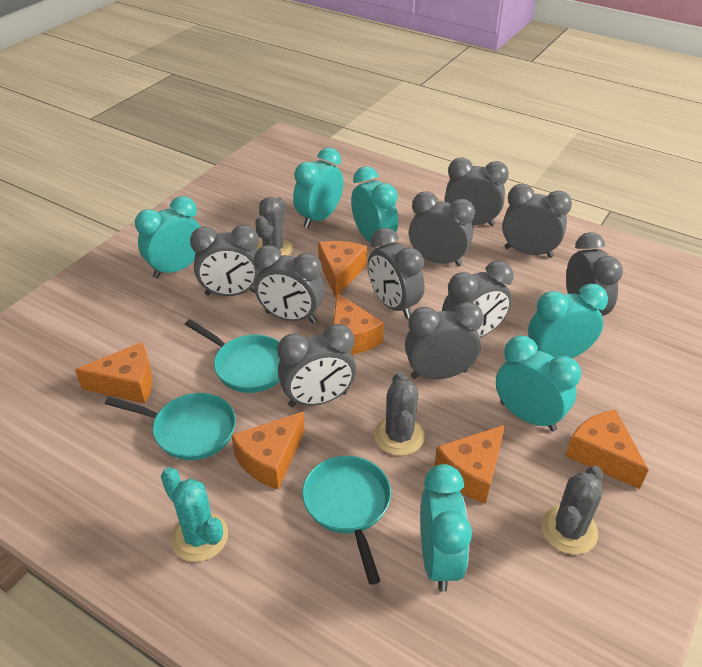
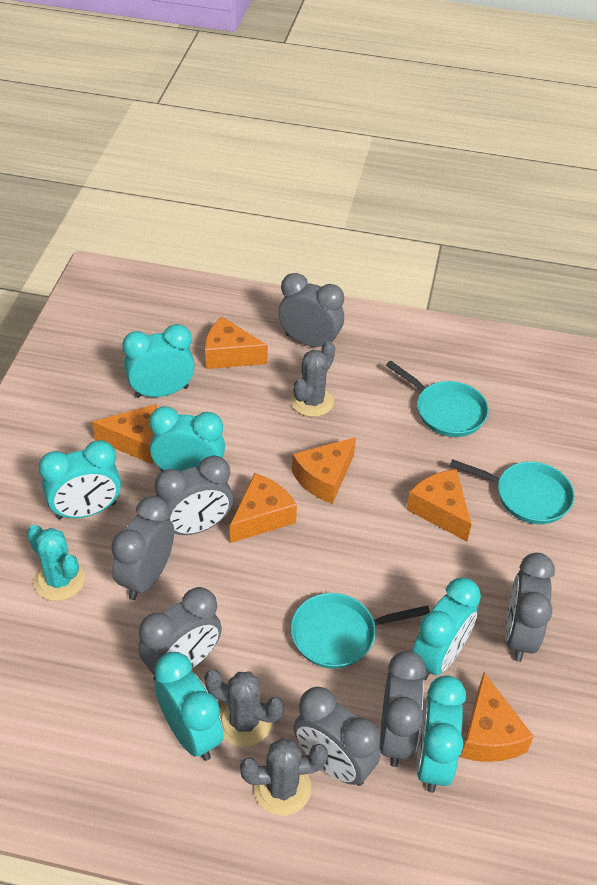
grey clock: 10 -> 7

